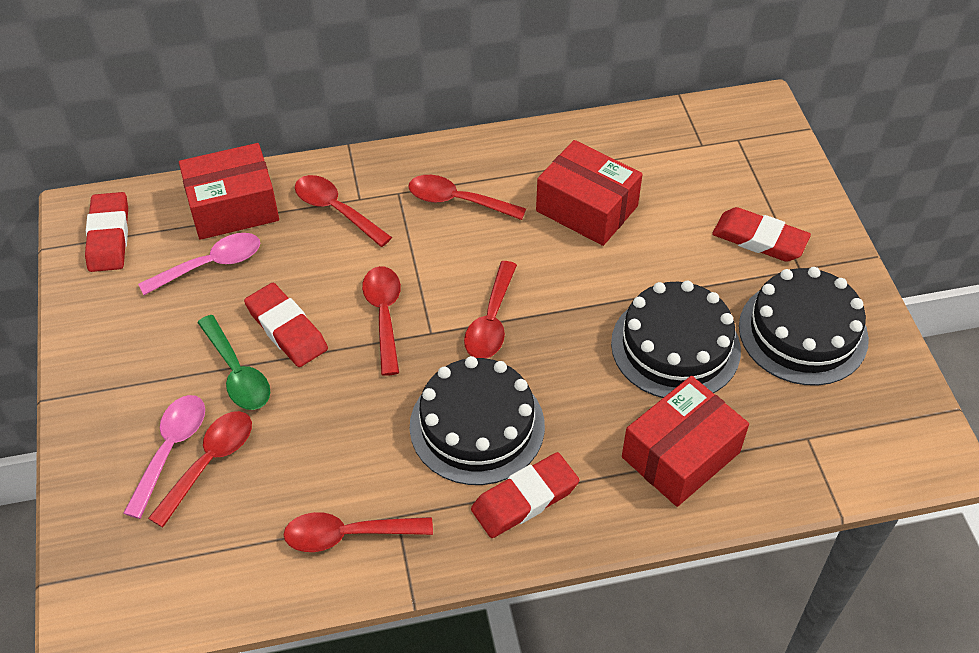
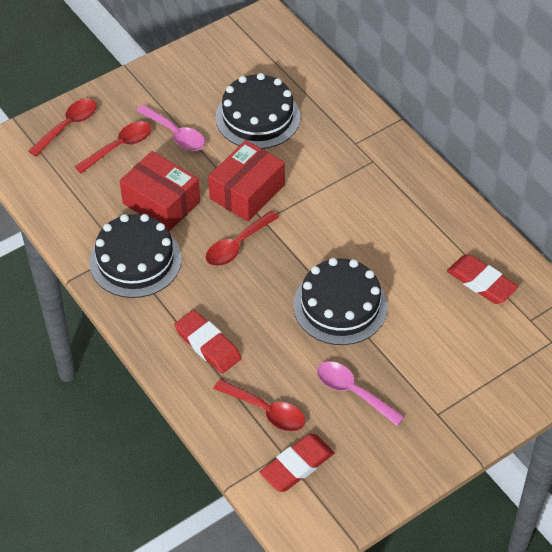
green spoon: 1 -> 0
red box: 3 -> 2
red eraser: 4 -> 3
red spoon: 6 -> 4

